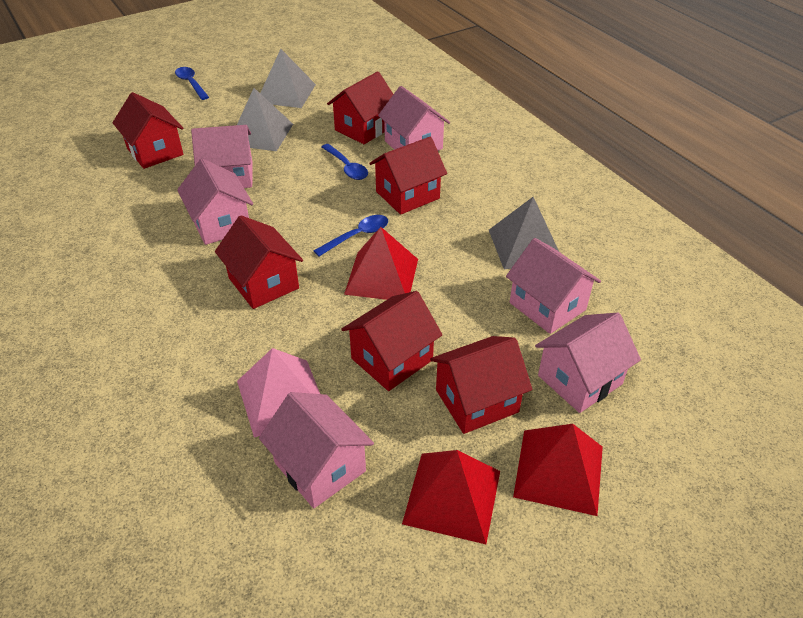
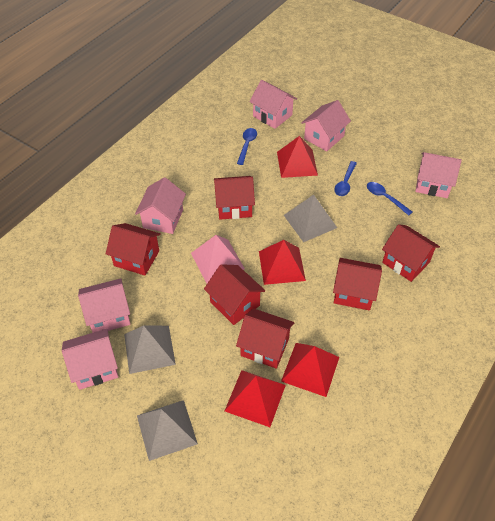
red pyramid: 3 -> 4

